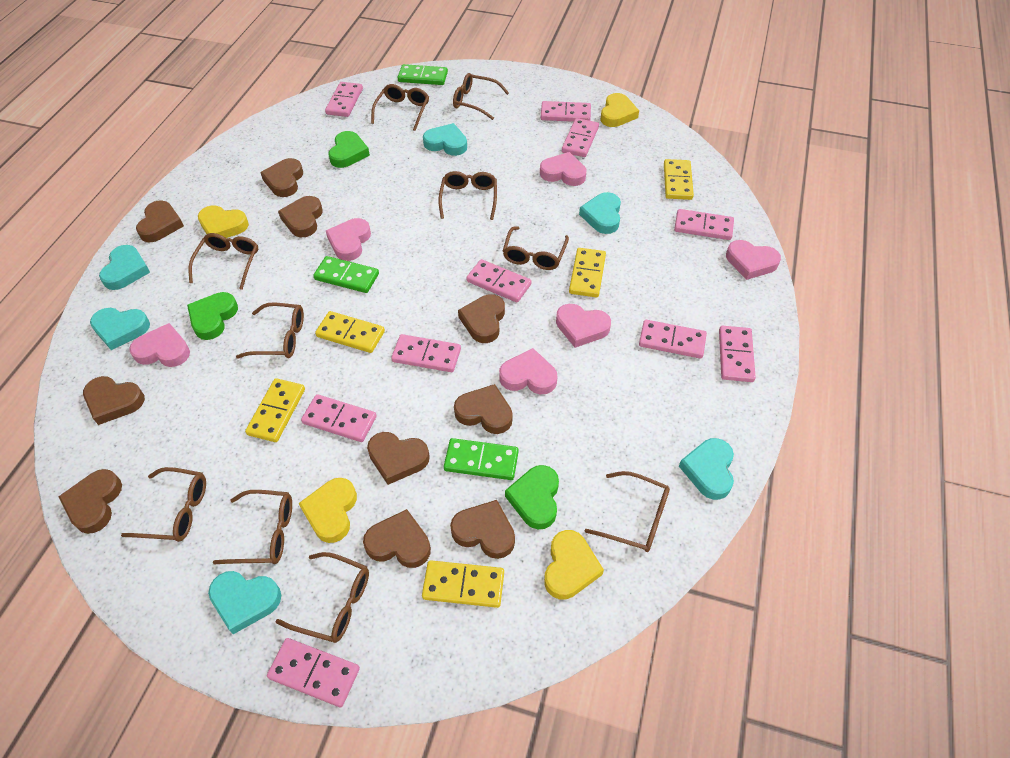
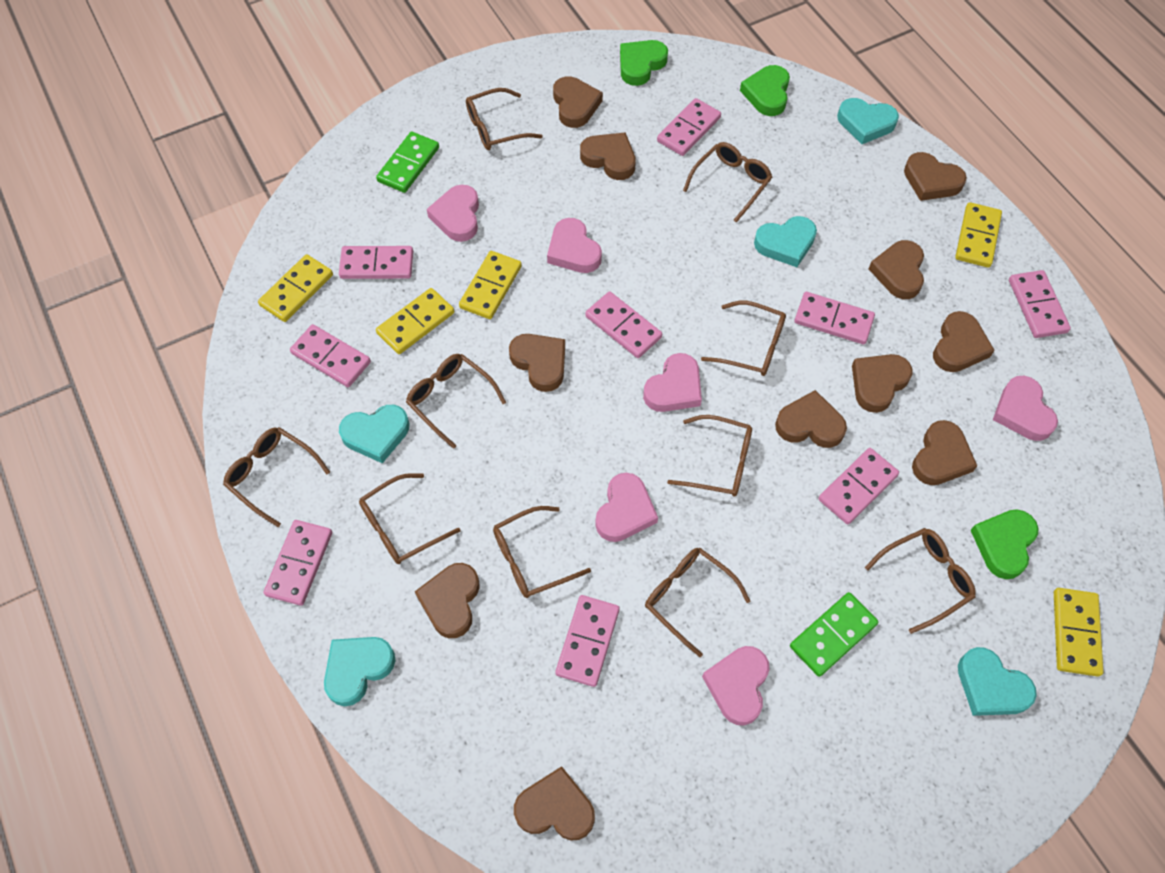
brown heart: 10 -> 11
green domino: 3 -> 2
pink domino: 10 -> 9
turquoise heart: 6 -> 5
yellow heart: 4 -> 0

